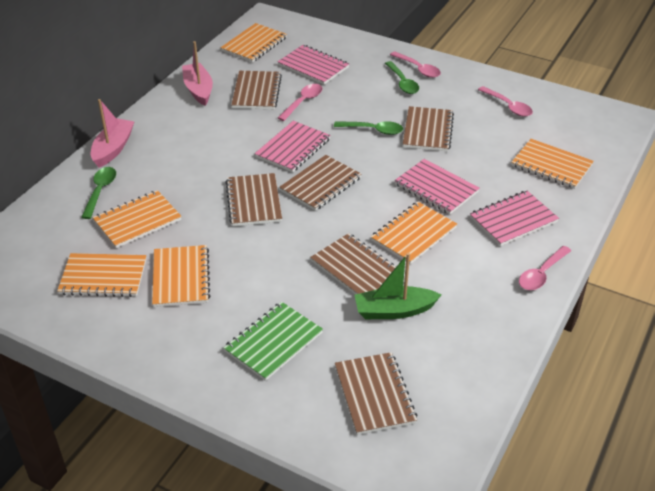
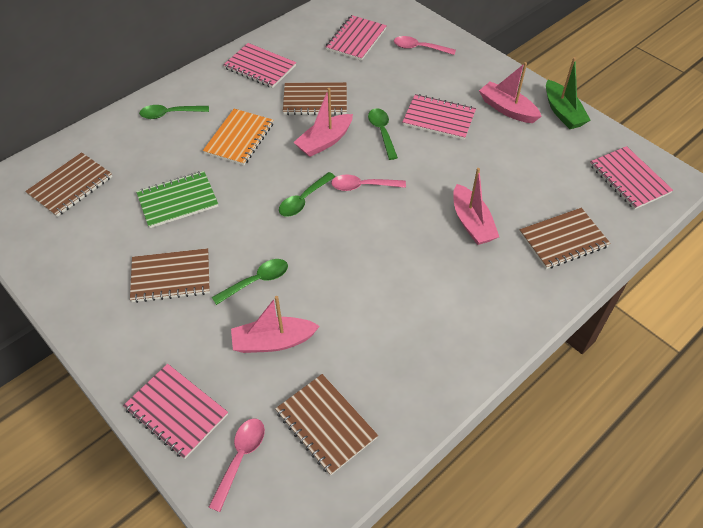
brown notebook: 6 -> 5
green spoon: 3 -> 4
orange notebook: 6 -> 1
pink boat: 2 -> 4
pink notebook: 4 -> 5
pink spoon: 4 -> 3

